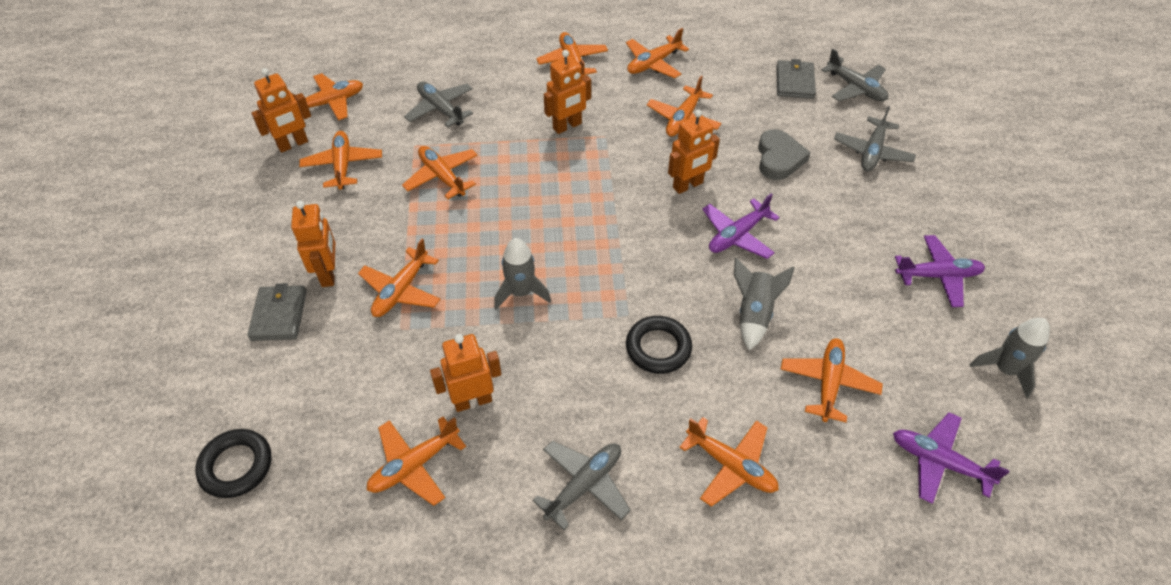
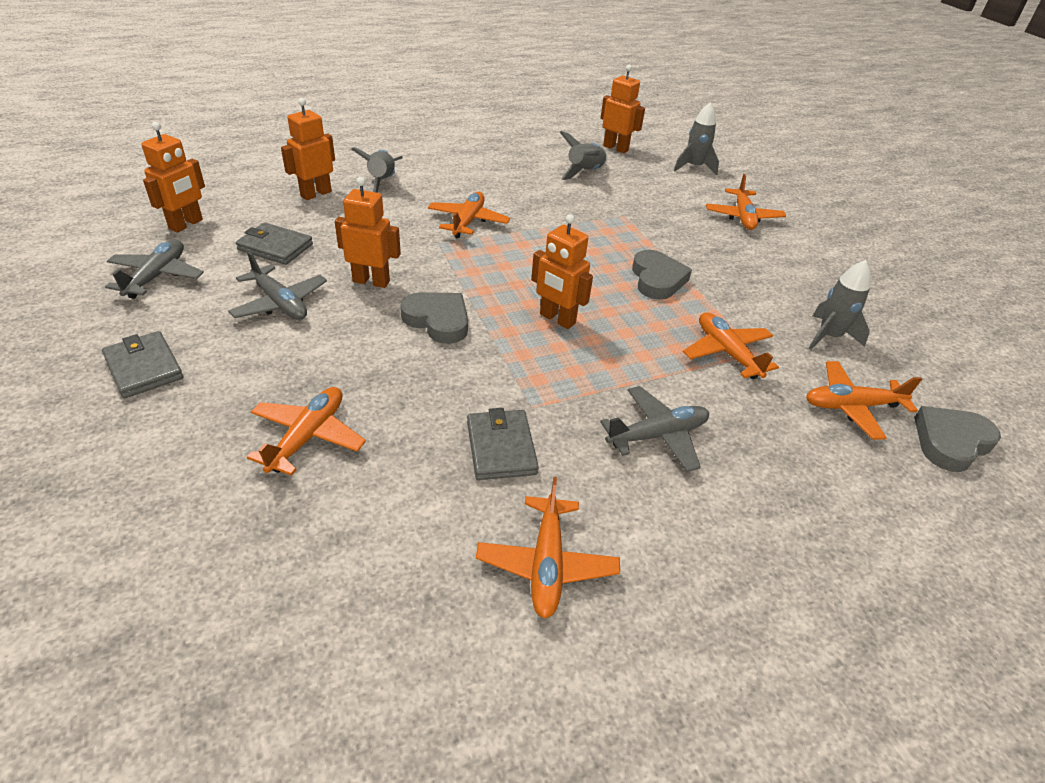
black ring: 2 -> 0
grey heart: 1 -> 3
grey plane: 4 -> 3
grey rocket: 3 -> 4
grey wallet: 2 -> 3
orange plane: 10 -> 6
purple plane: 3 -> 0

